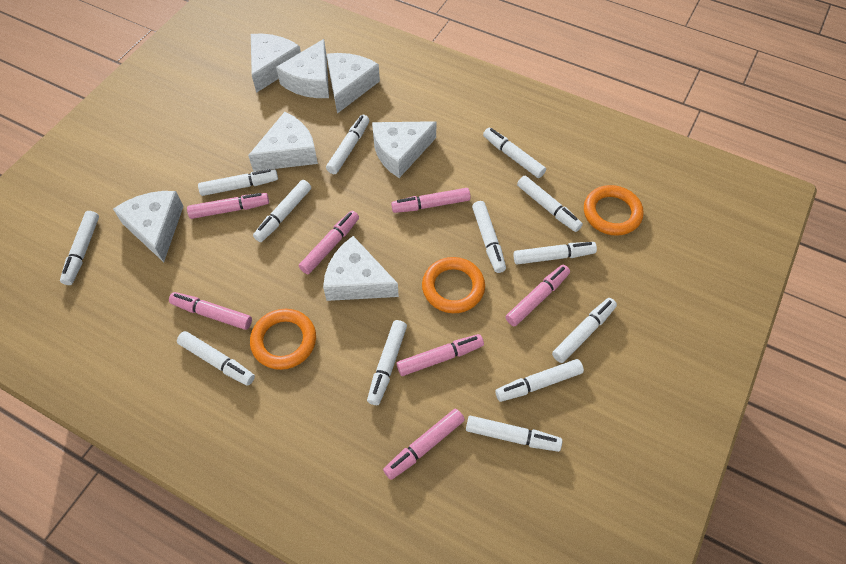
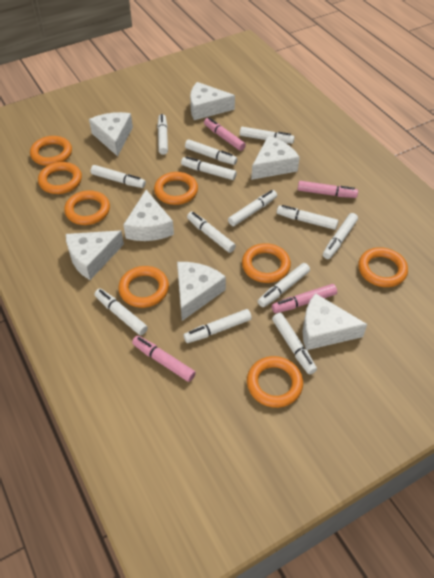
orange ring: 3 -> 8
pink marker: 7 -> 4

